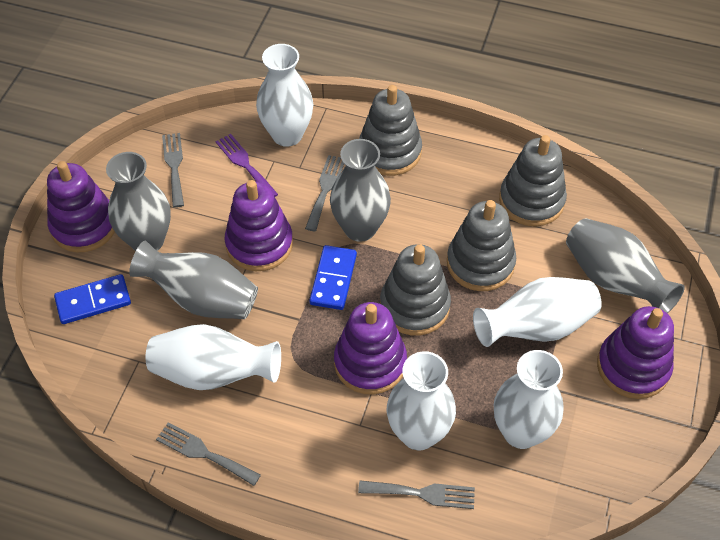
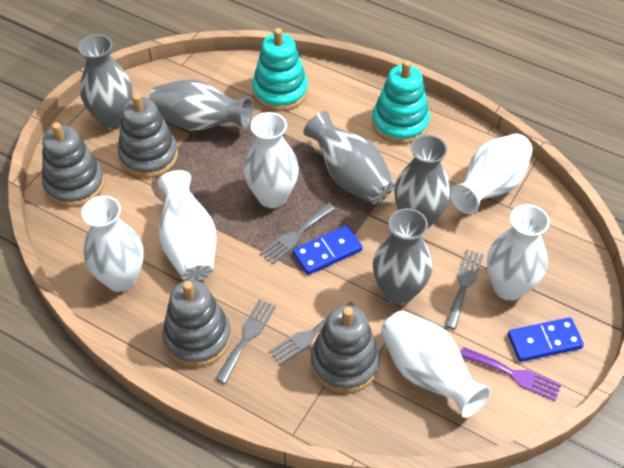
grey vase: 4 -> 5
purple stacking toy: 4 -> 0
turquoise stacking toy: 0 -> 2
white vase: 5 -> 6

